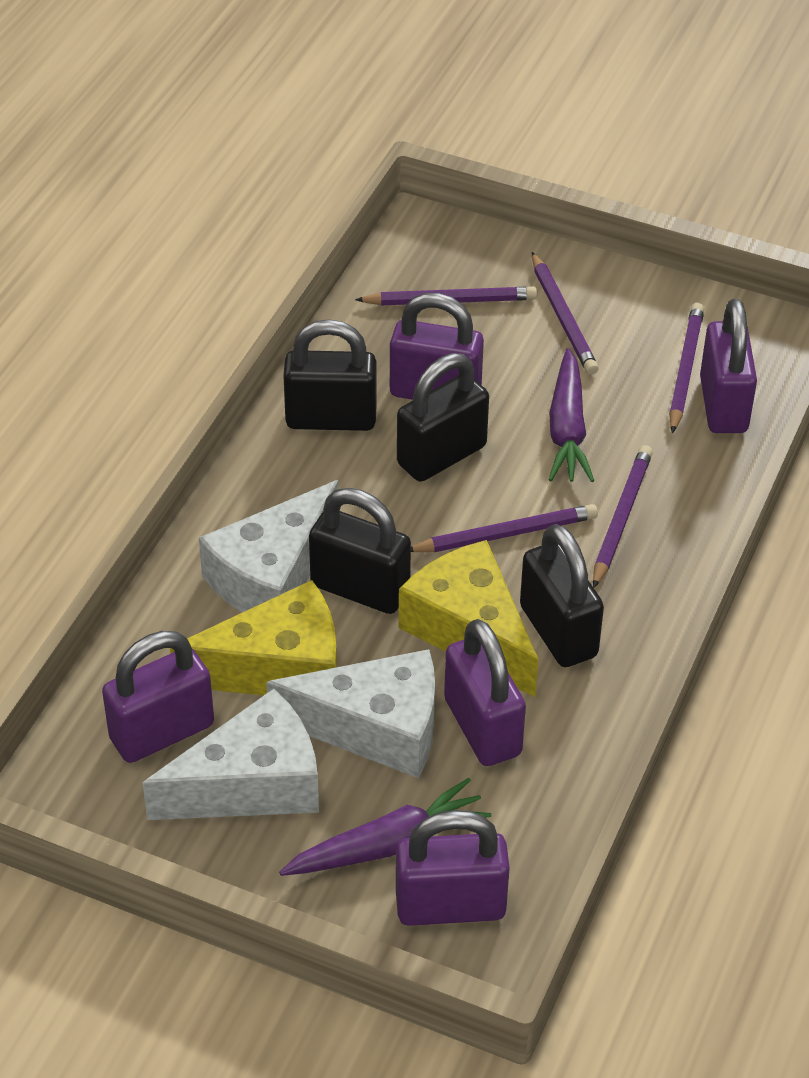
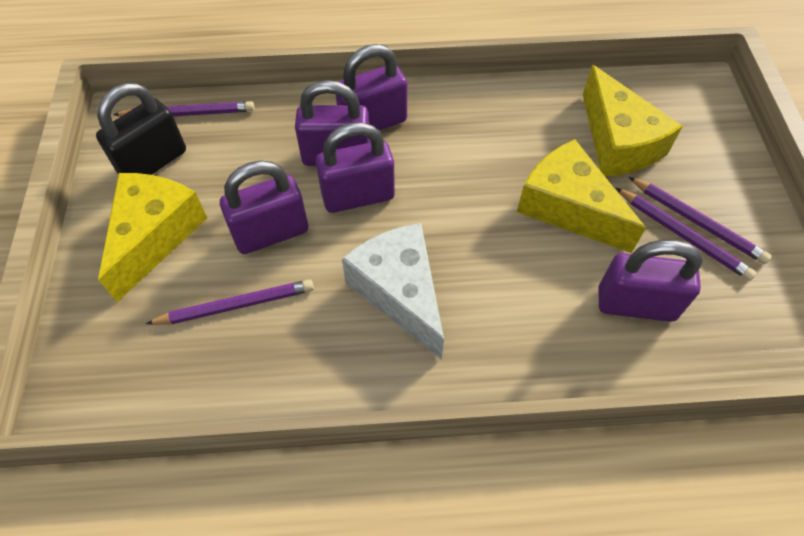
black padlock: 4 -> 1
purple carrot: 2 -> 0
purple pencil: 5 -> 4
white cheese: 3 -> 1
yellow cheese: 2 -> 3

